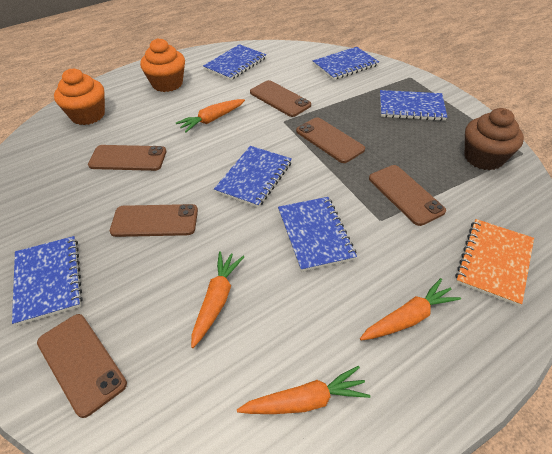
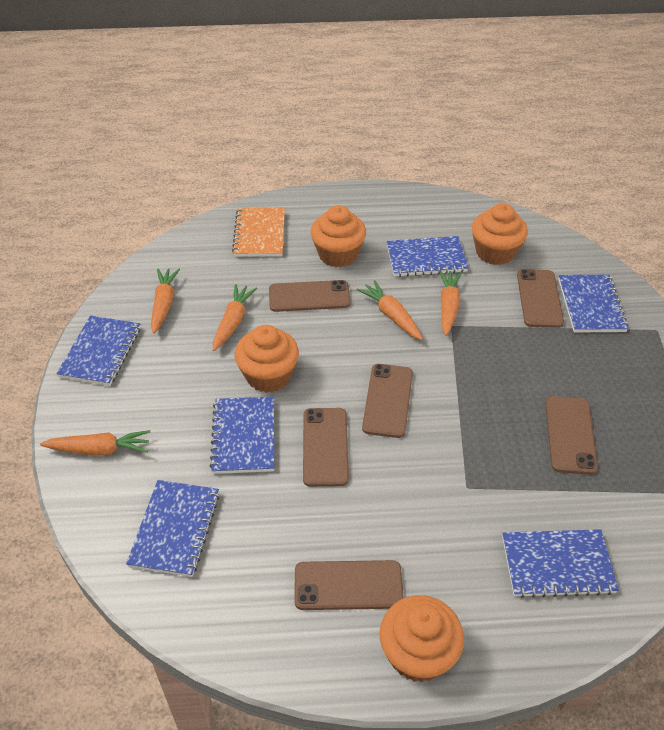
brown cupcake: 1 -> 0
orange carrot: 4 -> 5
orange cupcake: 2 -> 4

